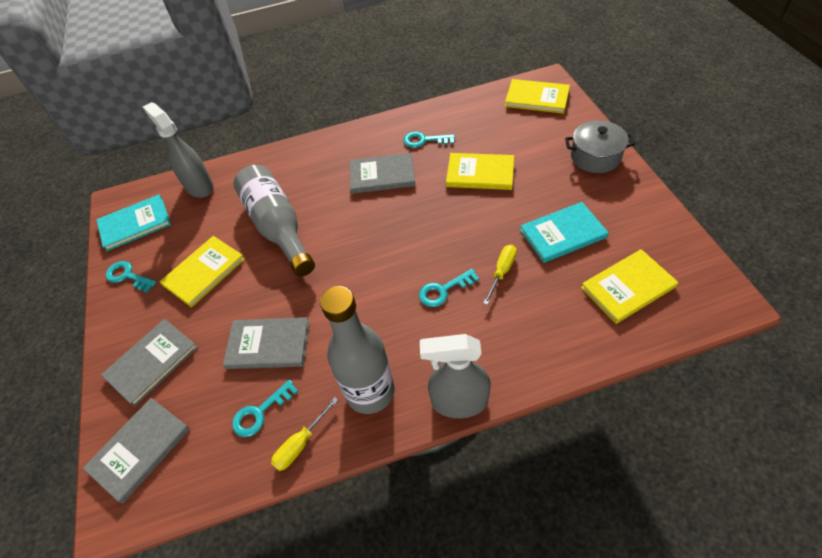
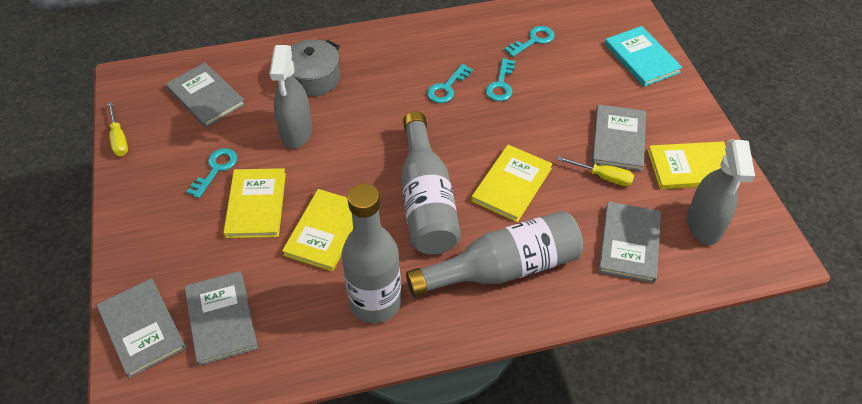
grey book: 4 -> 5
grey bottle: 2 -> 3
turquoise book: 2 -> 1

